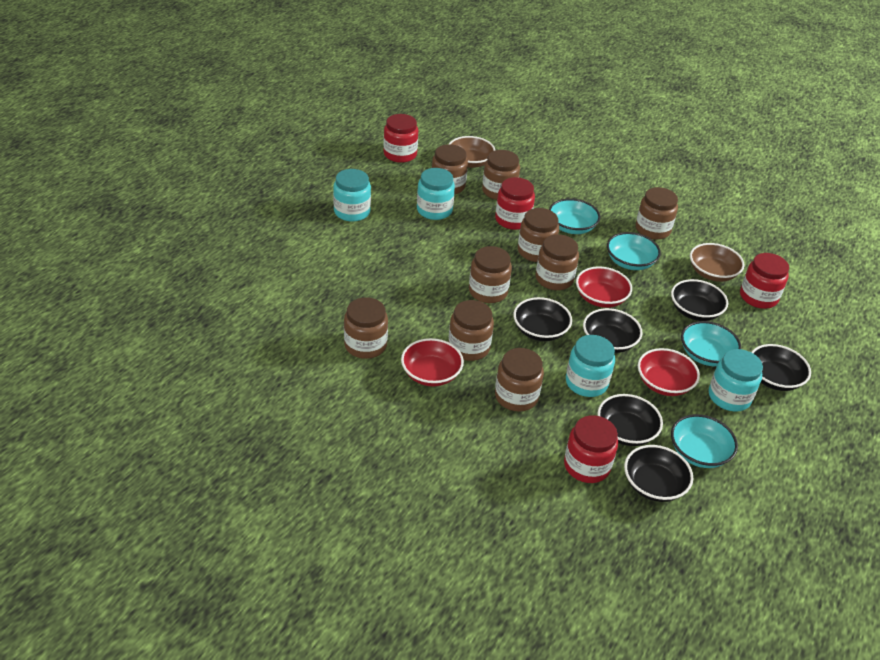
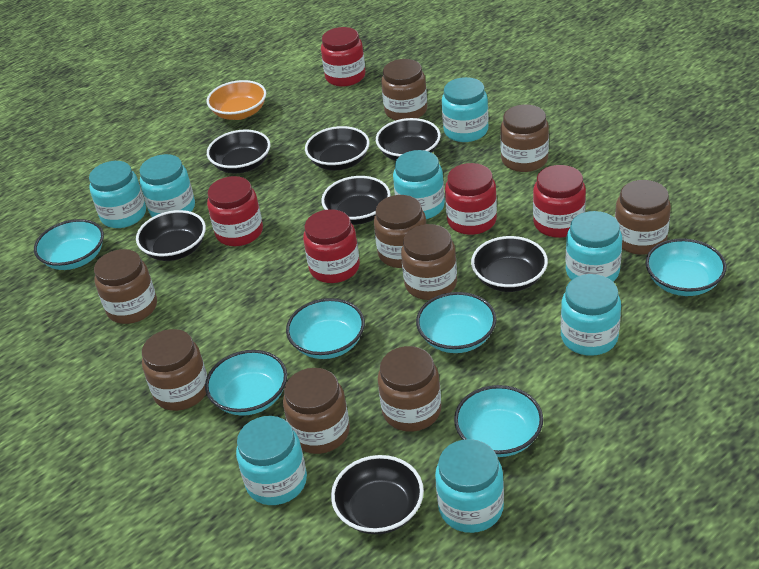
black bowl: 6 -> 7
brown bowl: 2 -> 0
orange bowl: 0 -> 1
red bowl: 3 -> 0
red jar: 4 -> 5
turquoise bowl: 4 -> 6
turquoise jar: 4 -> 8

